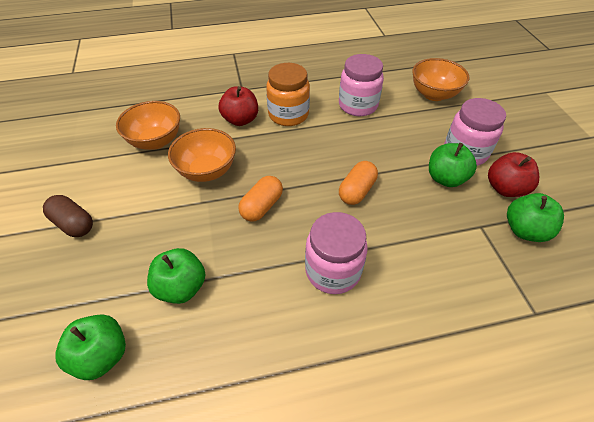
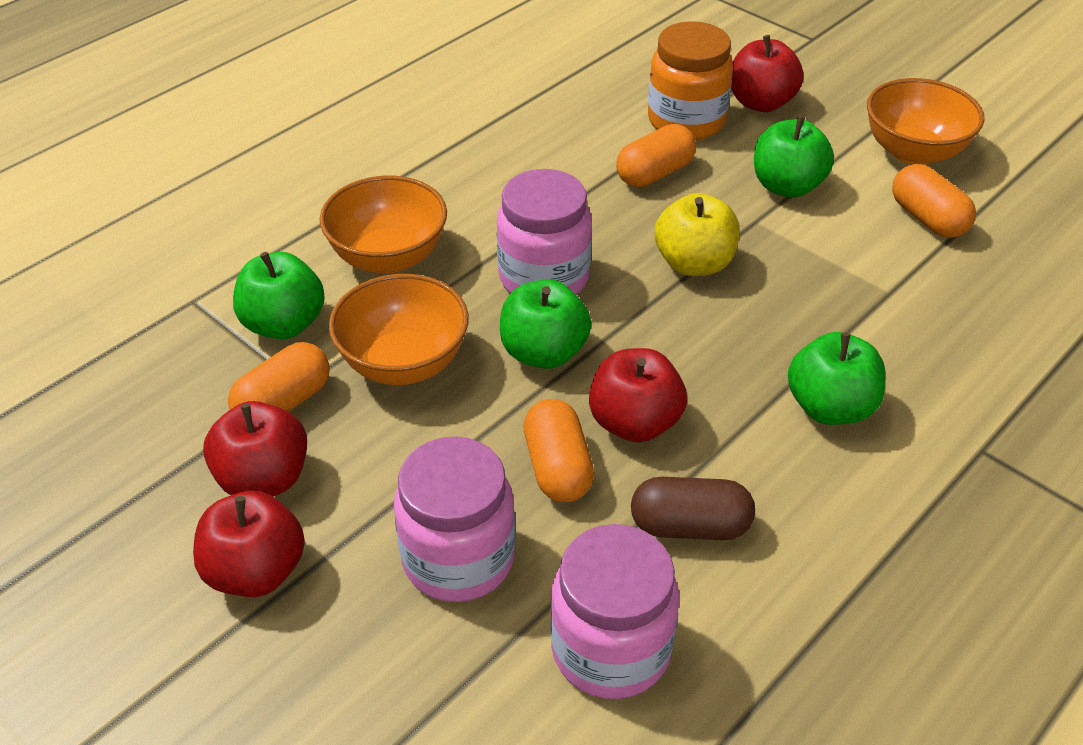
orange capsule: 2 -> 4
red apple: 2 -> 4
yellow apple: 0 -> 1

